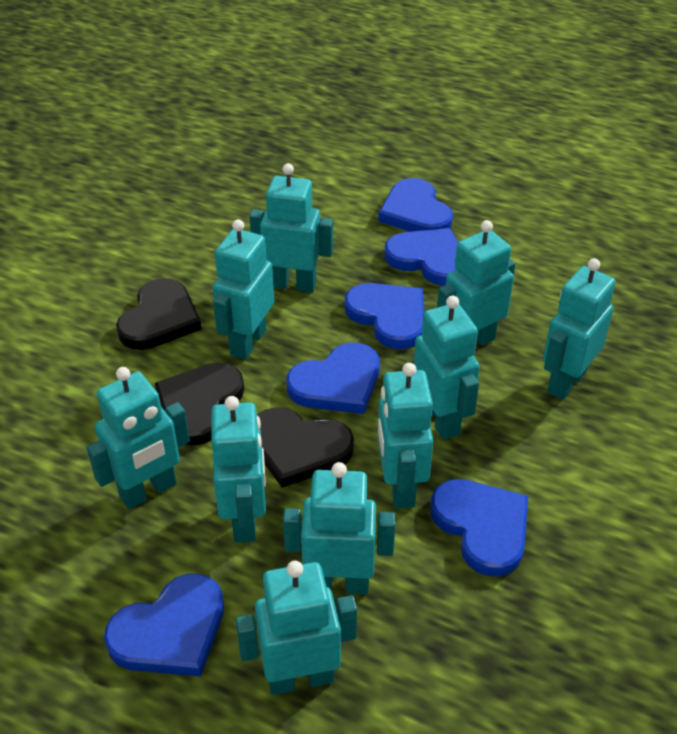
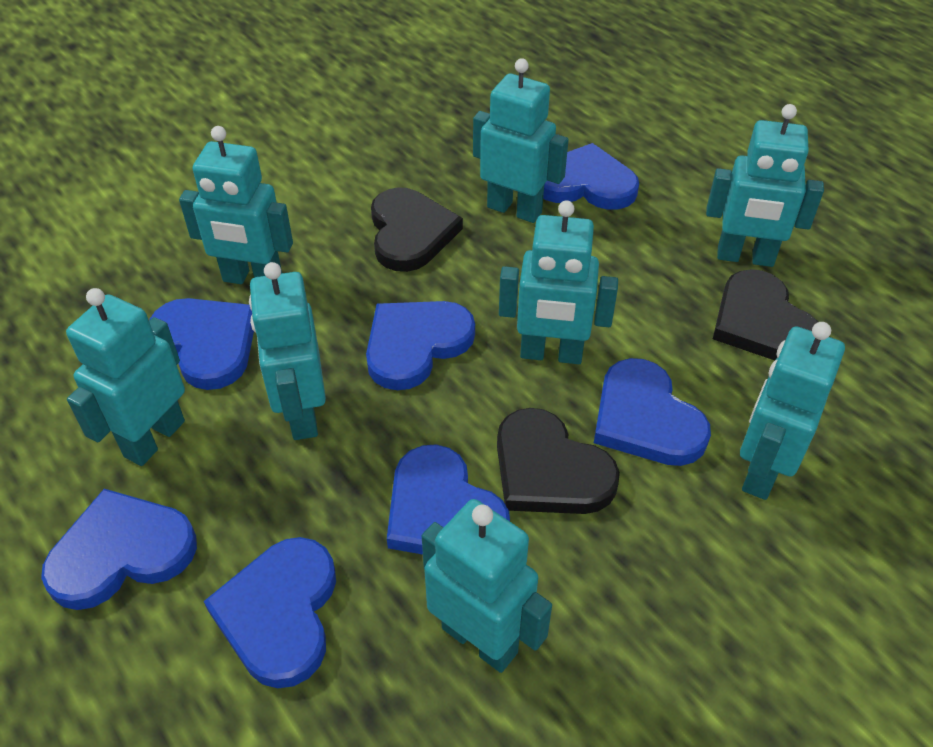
blue heart: 6 -> 7
turquoise robot: 10 -> 8

